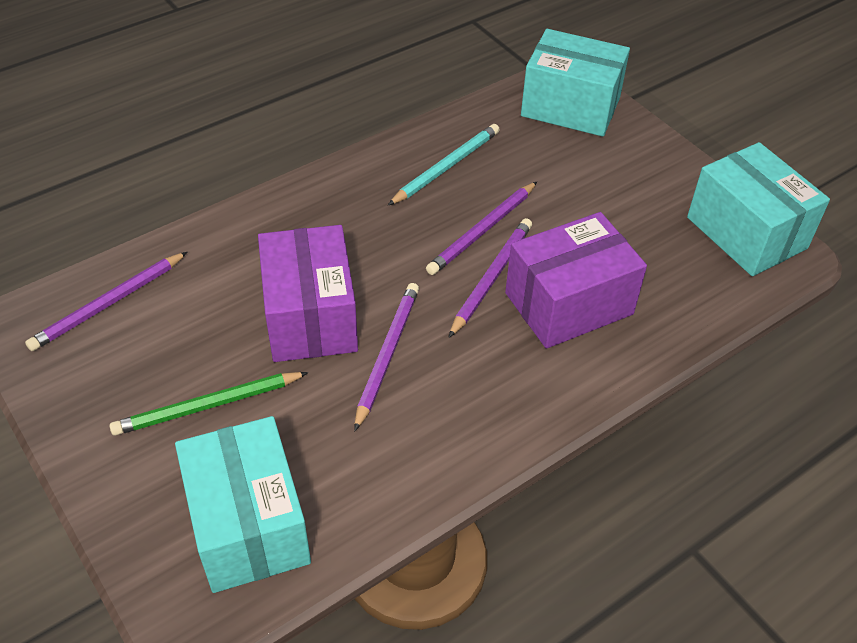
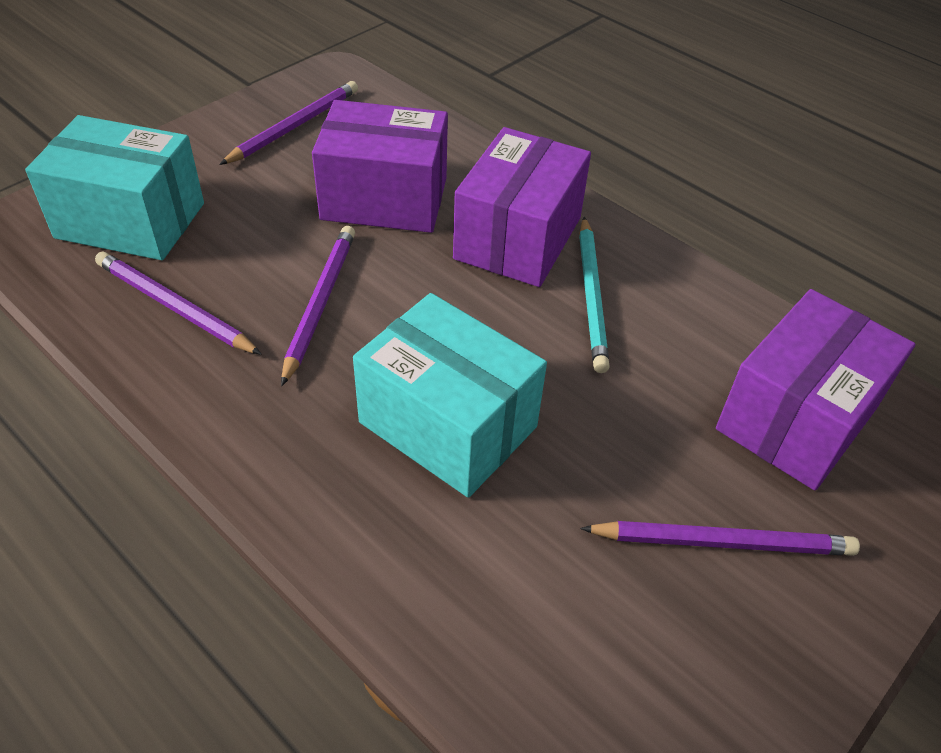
green pencil: 1 -> 0
purple box: 2 -> 3
turquoise box: 3 -> 2

